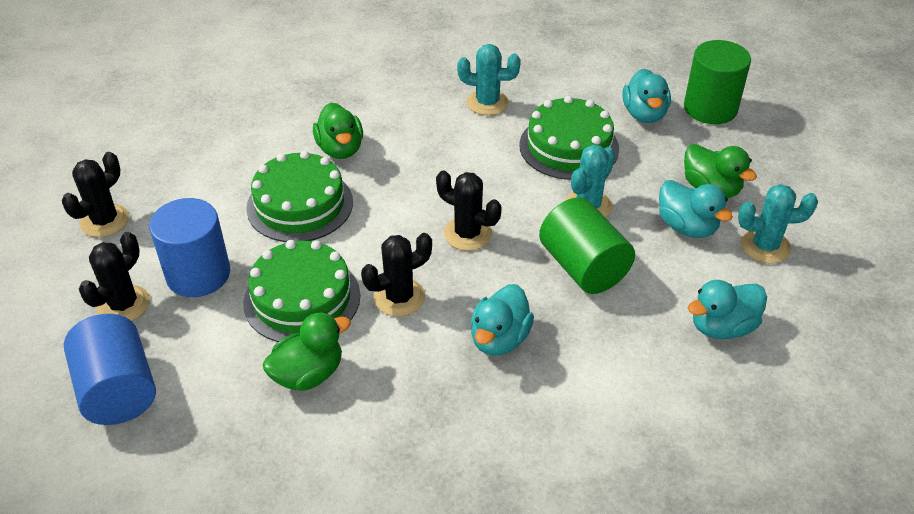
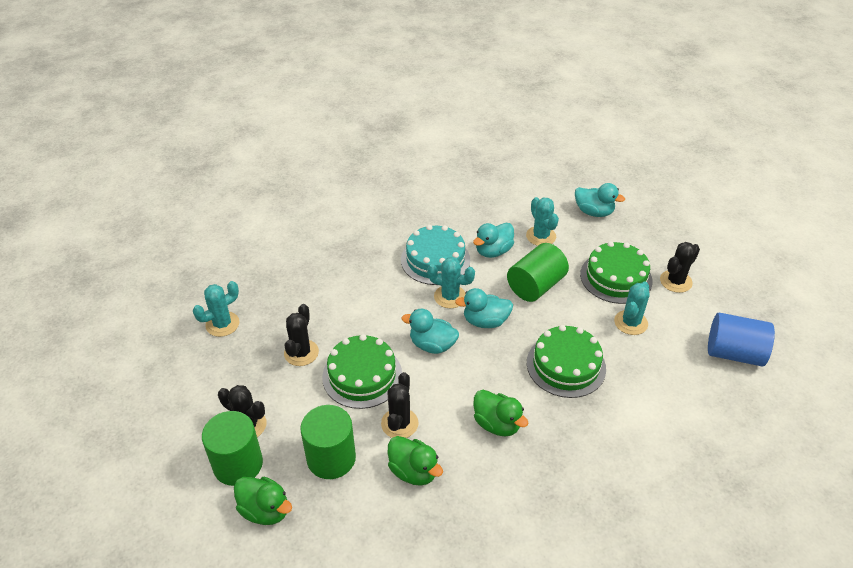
blue cylinder: 2 -> 1
green cylinder: 2 -> 3
turquoise cactus: 3 -> 4
turquoise cake: 0 -> 1

